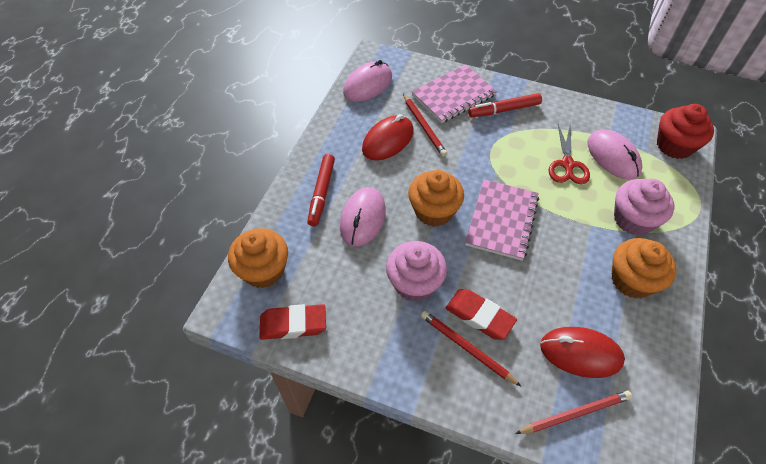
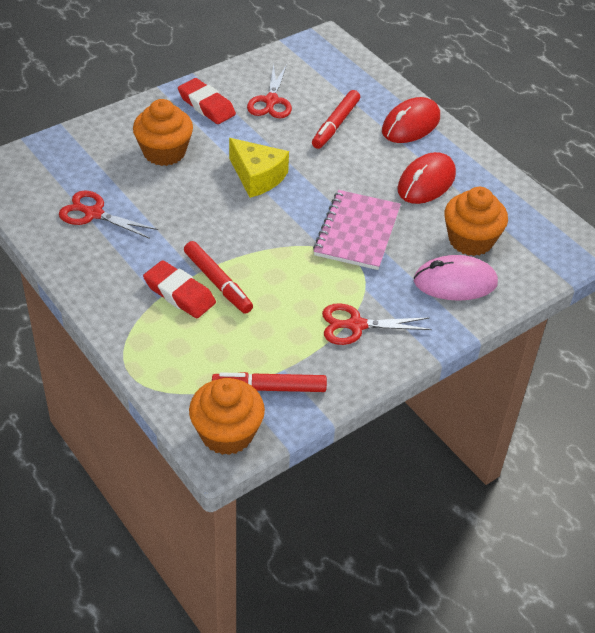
pink cupcake: 2 -> 0
pink mouse: 3 -> 1
pink notebook: 2 -> 1
red cupcake: 1 -> 0
red marker: 2 -> 3
red pencil: 3 -> 0
red scissors: 1 -> 3
yellow cheese: 0 -> 1

